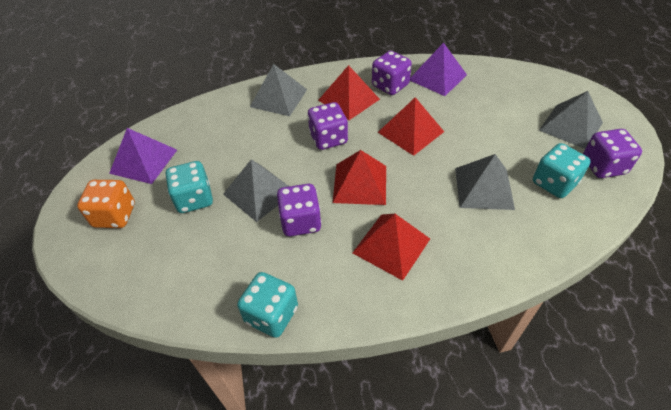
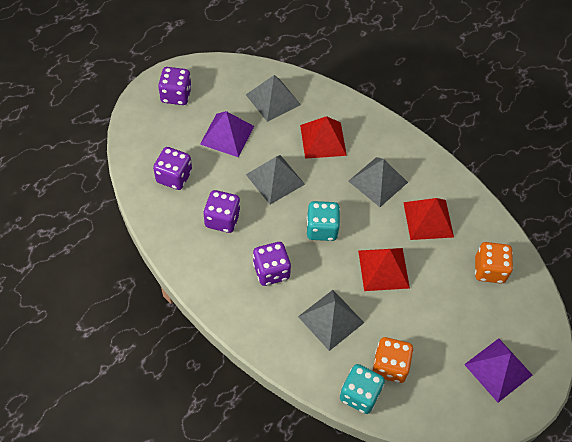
orange dice: 1 -> 2
red pyramid: 4 -> 3
turquoise dice: 3 -> 2

